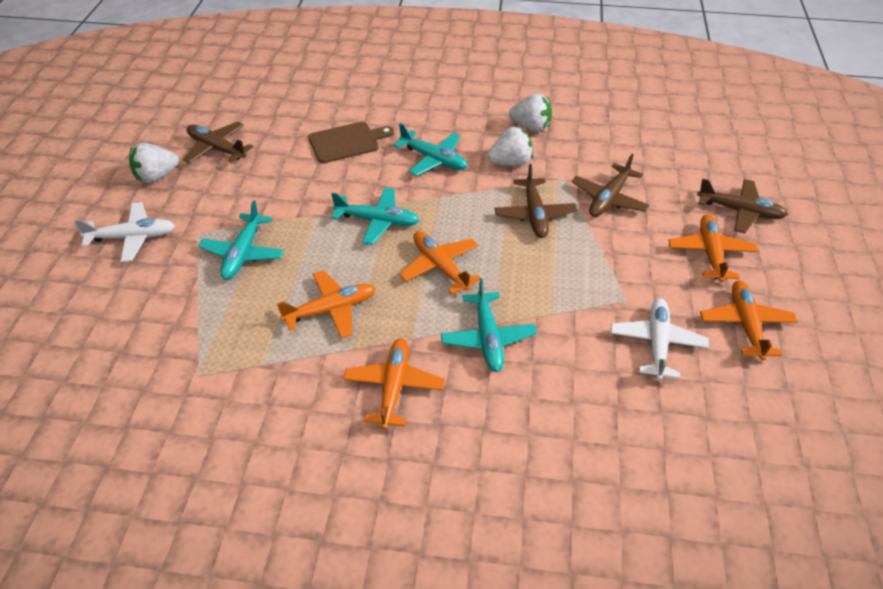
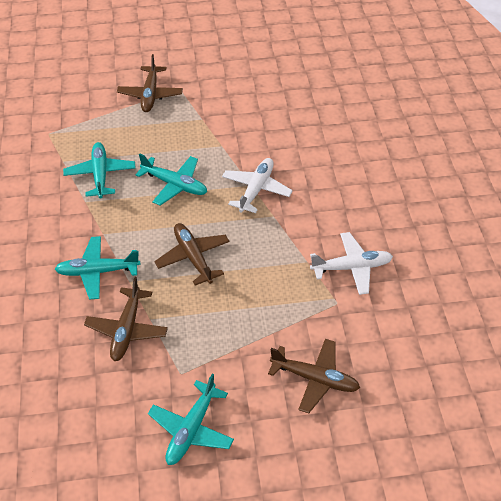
brown cutting board: 1 -> 0
orange plane: 5 -> 0
white strawberry: 3 -> 0

